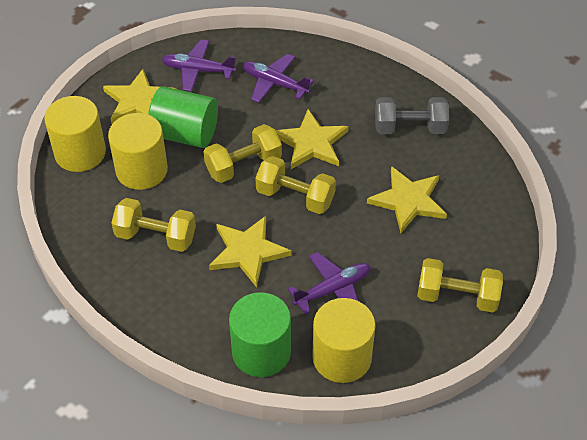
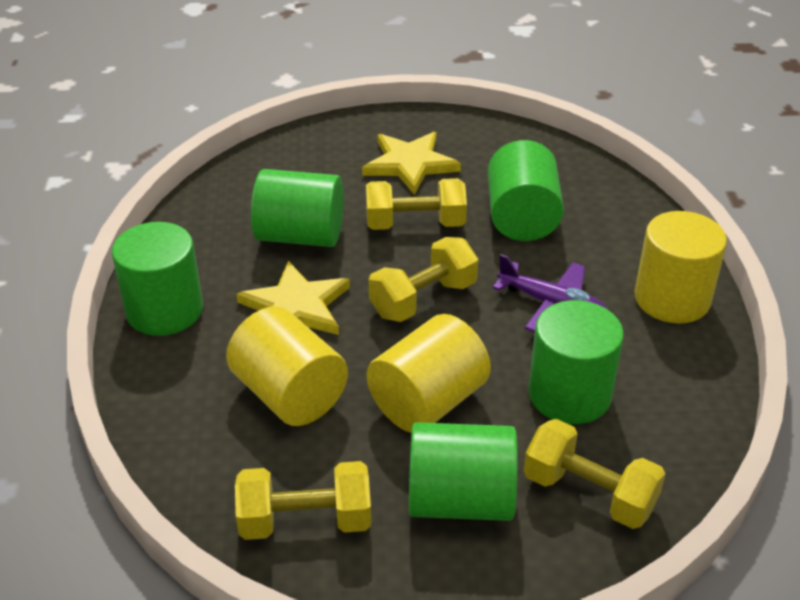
green cylinder: 2 -> 5
grey dumbbell: 1 -> 0
purple plane: 3 -> 1
yellow star: 4 -> 2

